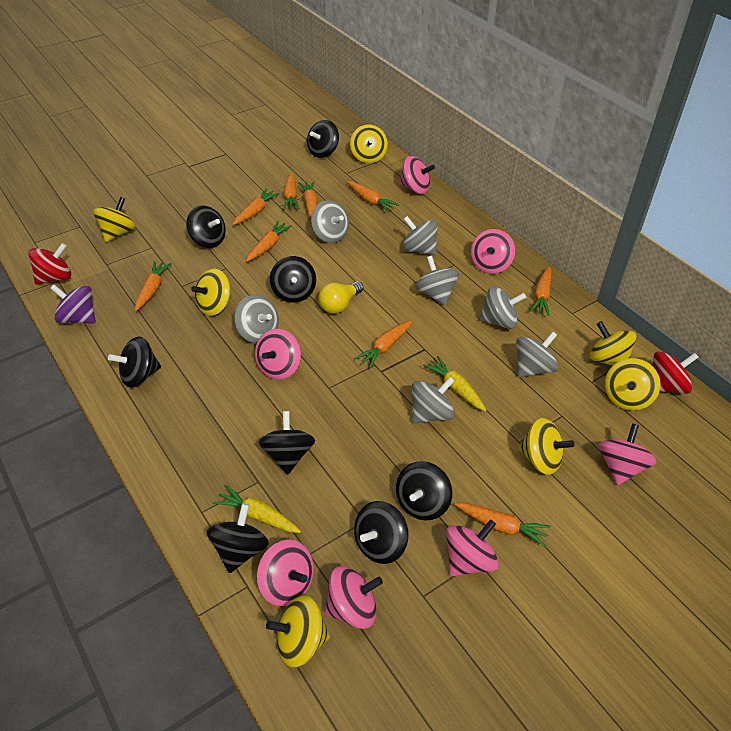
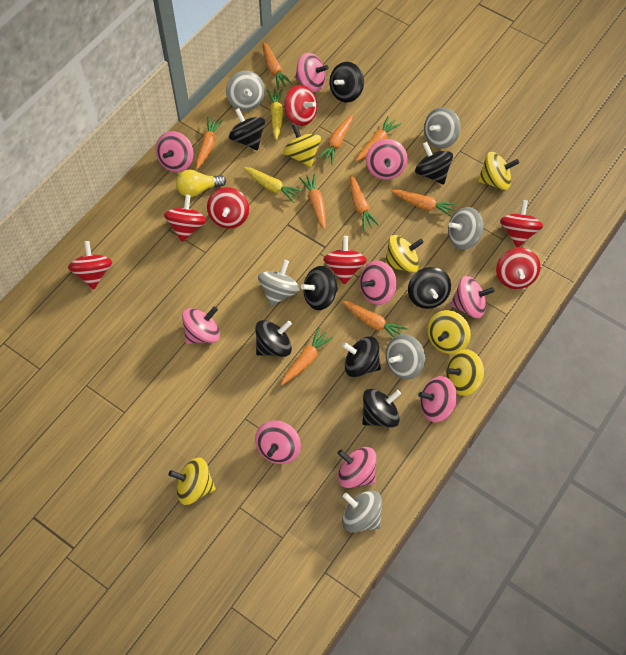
grey spinning top: 7 -> 6
pink spinning top: 7 -> 9
purple spinning top: 1 -> 0
red spinning top: 2 -> 7
yellow spinning top: 7 -> 6

